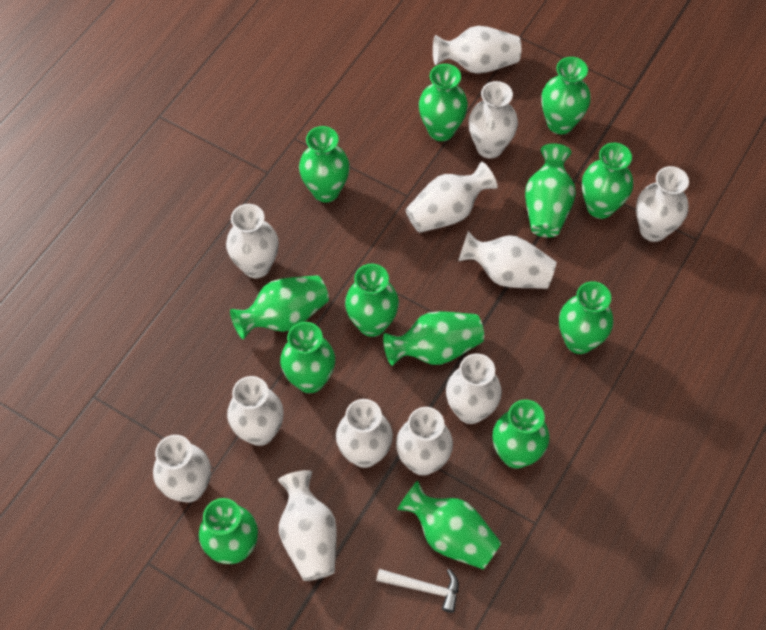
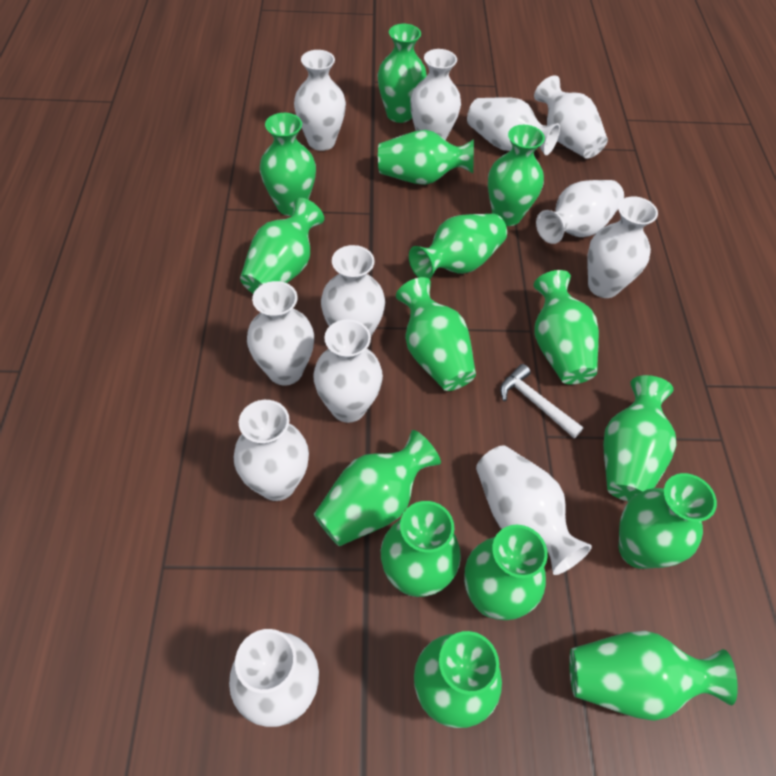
green vase: 13 -> 15

